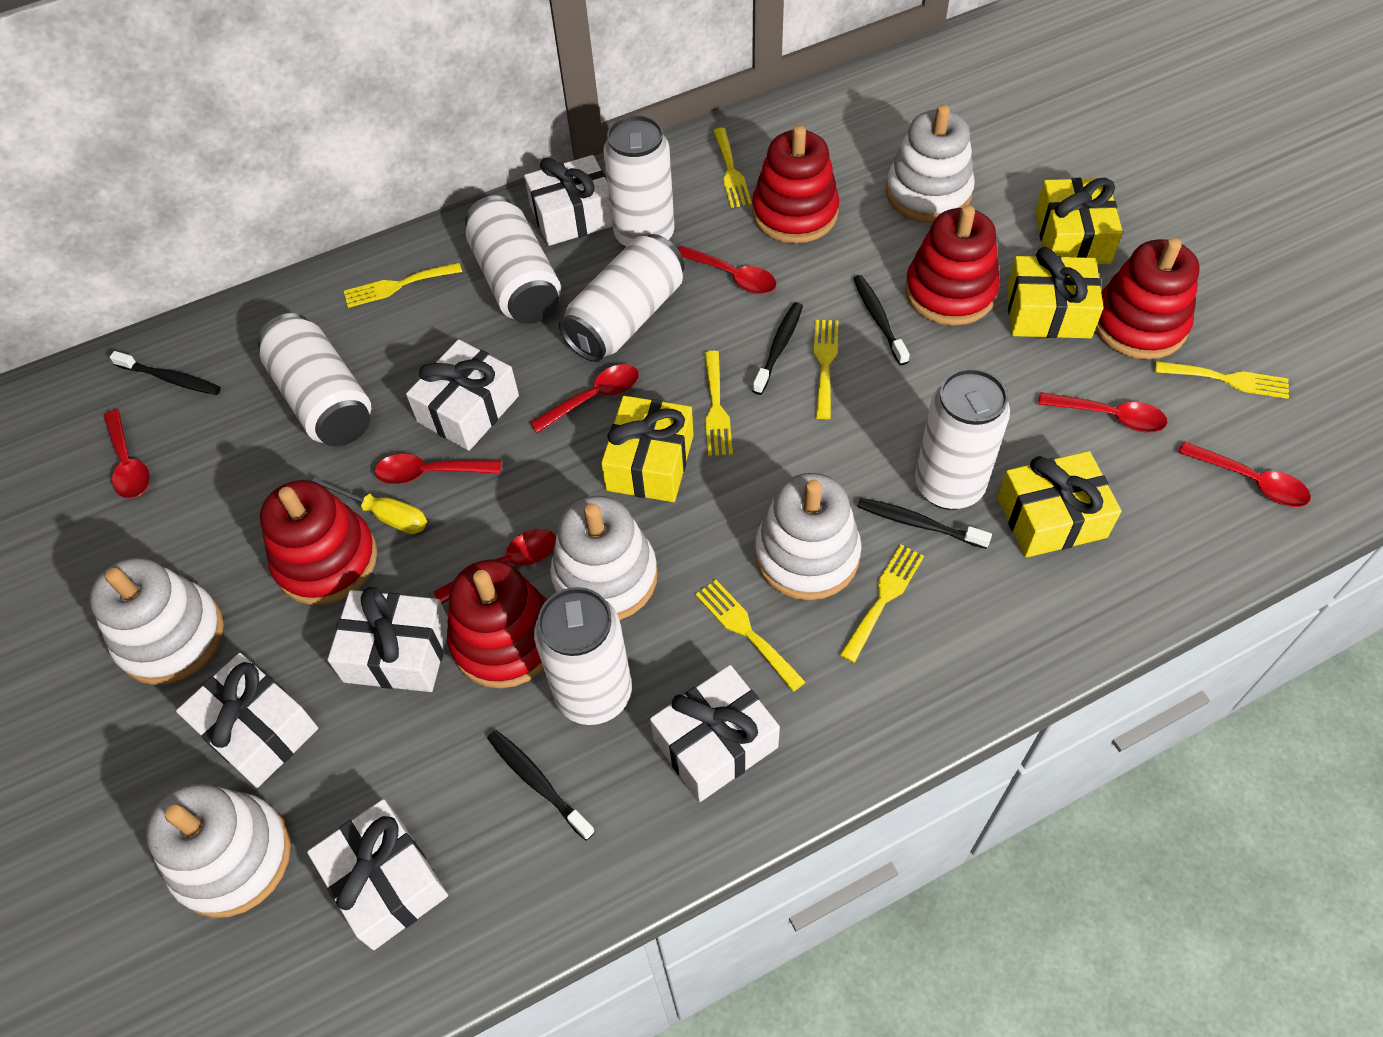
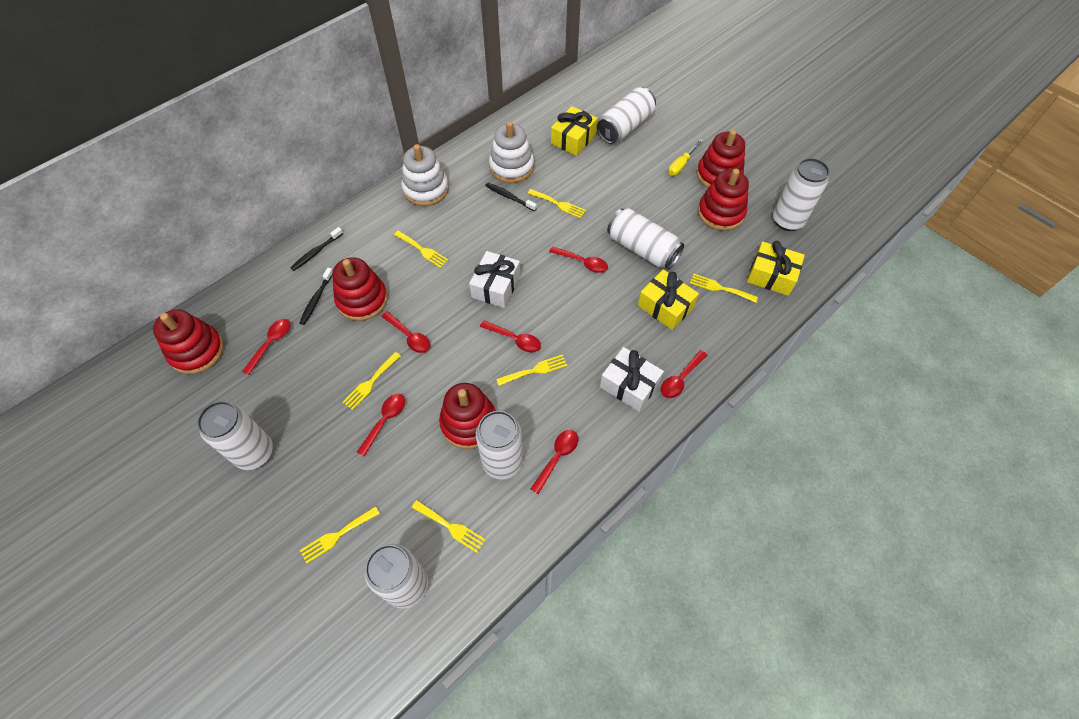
black toothbrush: 5 -> 3
white gift: 6 -> 2
white stacking toy: 5 -> 2
yellow gift: 4 -> 3

